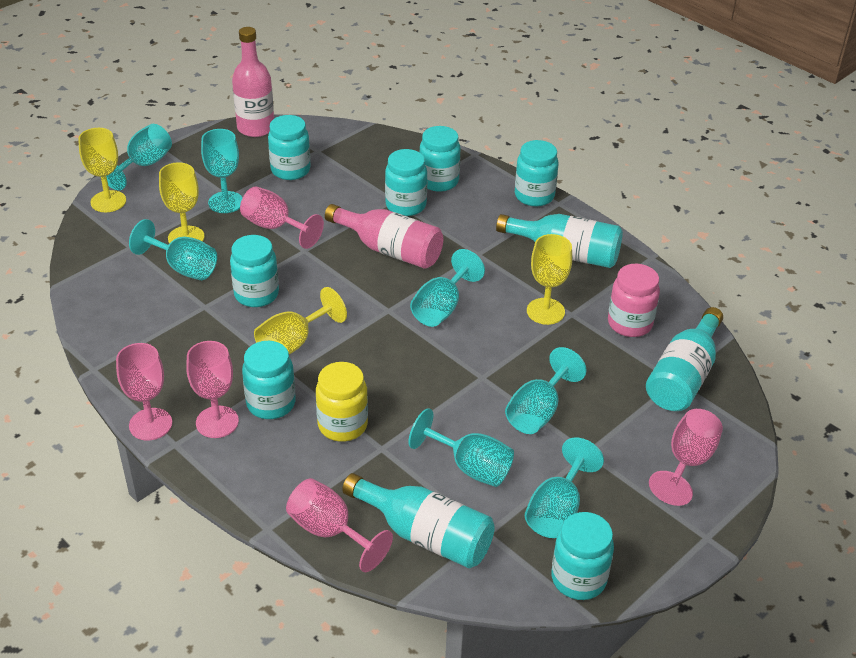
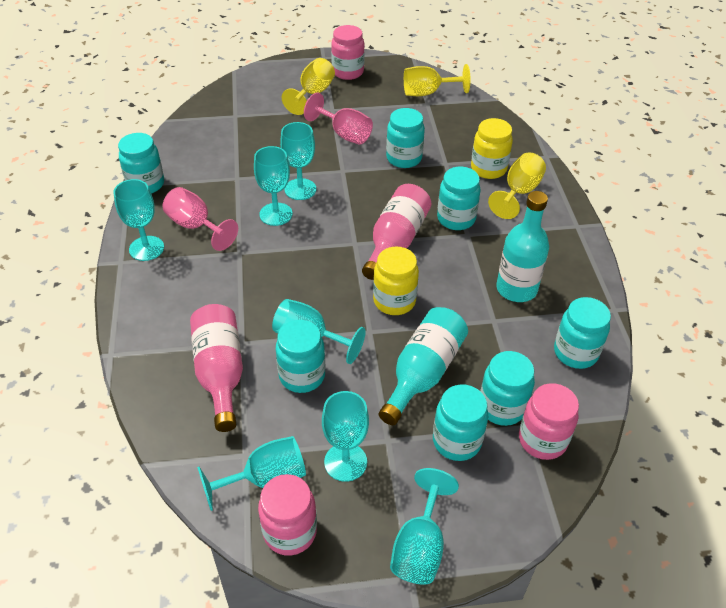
pink goblet: 5 -> 2
pink jar: 1 -> 3
turquoise bottle: 3 -> 2
yellow goblet: 4 -> 3
yellow jar: 1 -> 2

